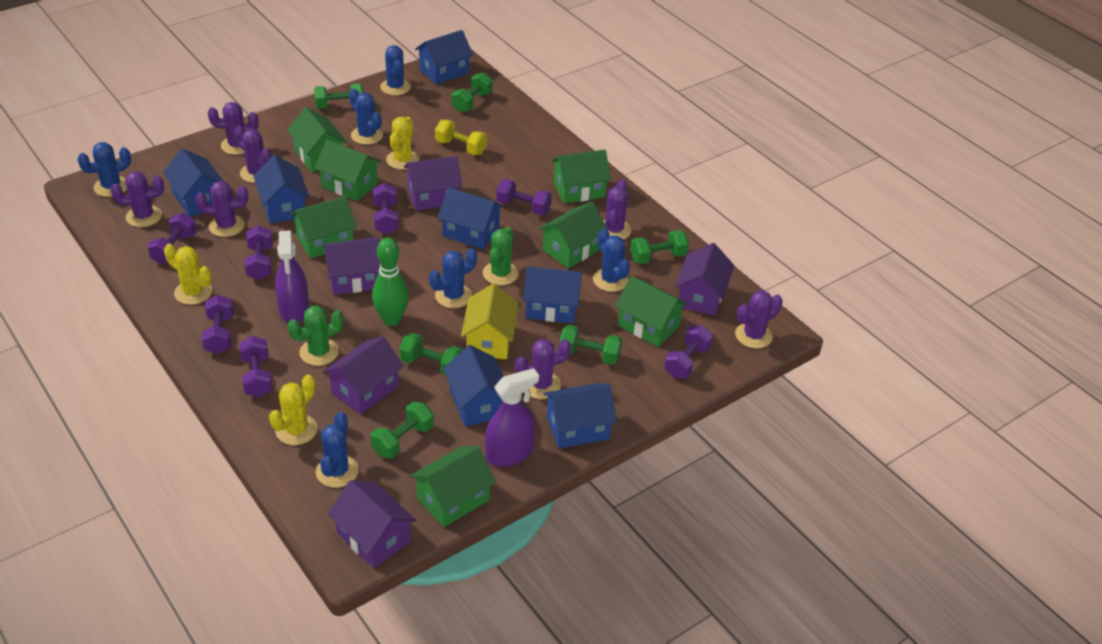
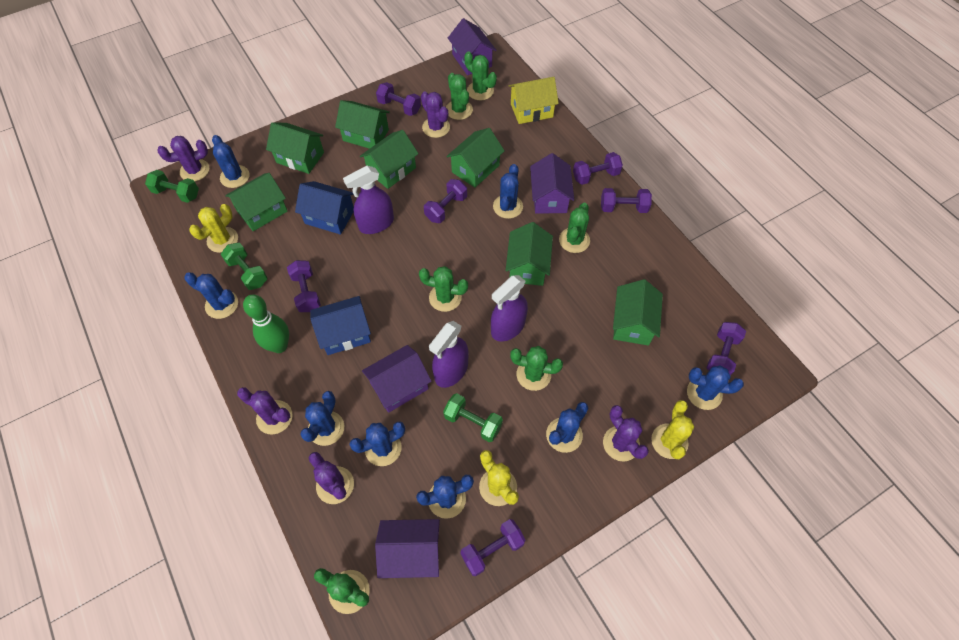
blue cactus: 6 -> 8
blue house: 7 -> 2
green cactus: 2 -> 6
green dumbbell: 6 -> 3
purple cactus: 7 -> 5
purple house: 5 -> 4
purple spray bottle: 2 -> 3
yellow dumbbell: 1 -> 0

